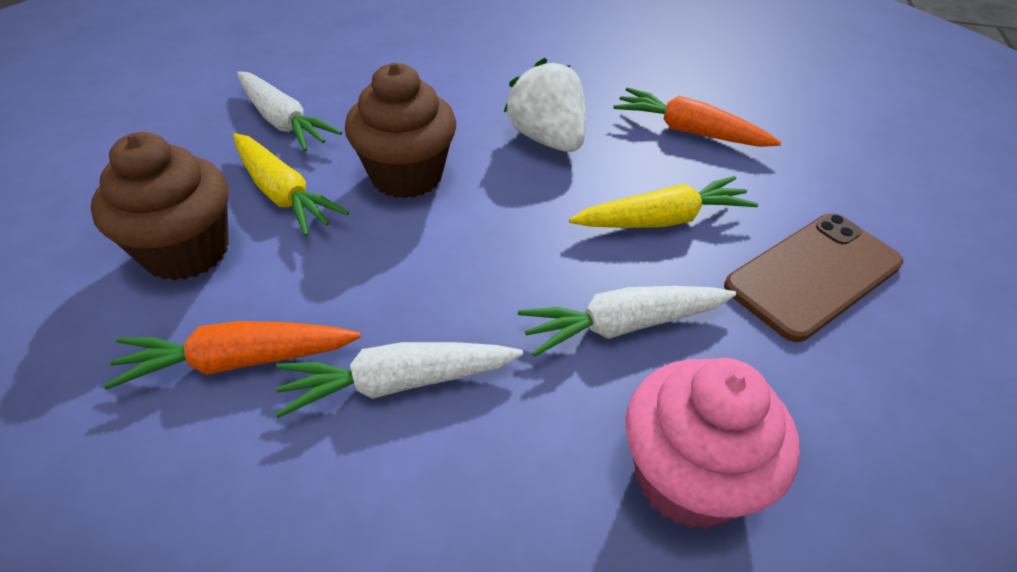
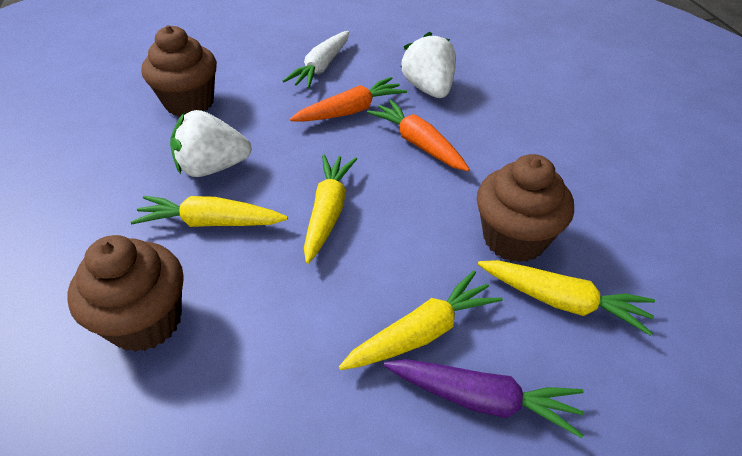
brown cupcake: 2 -> 3
brown phone: 1 -> 0
pink cupcake: 1 -> 0
purple carrot: 0 -> 1
white carrot: 3 -> 1
white strawberry: 1 -> 2
yellow carrot: 2 -> 4

